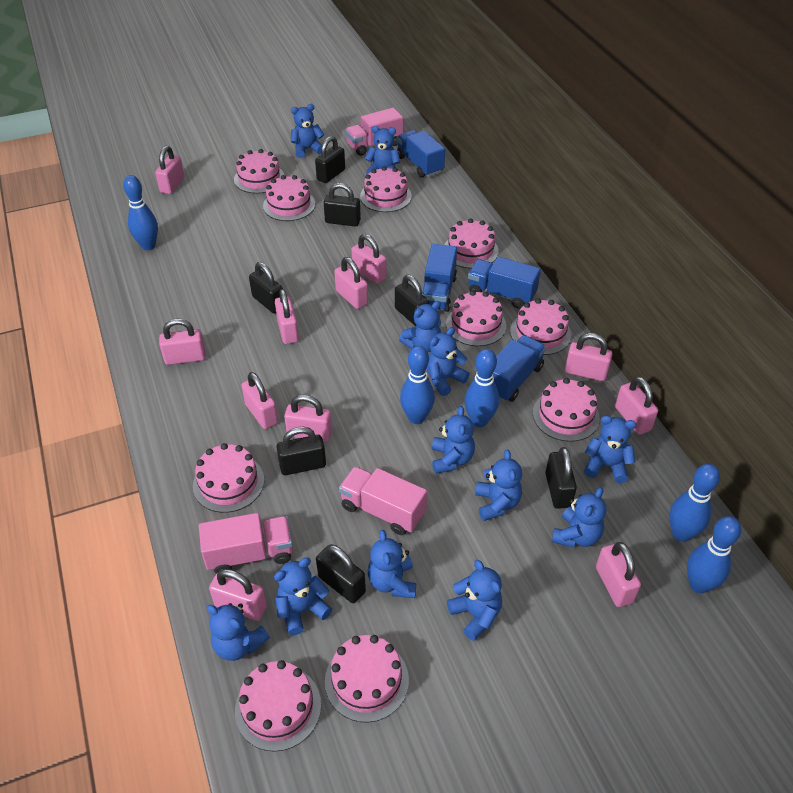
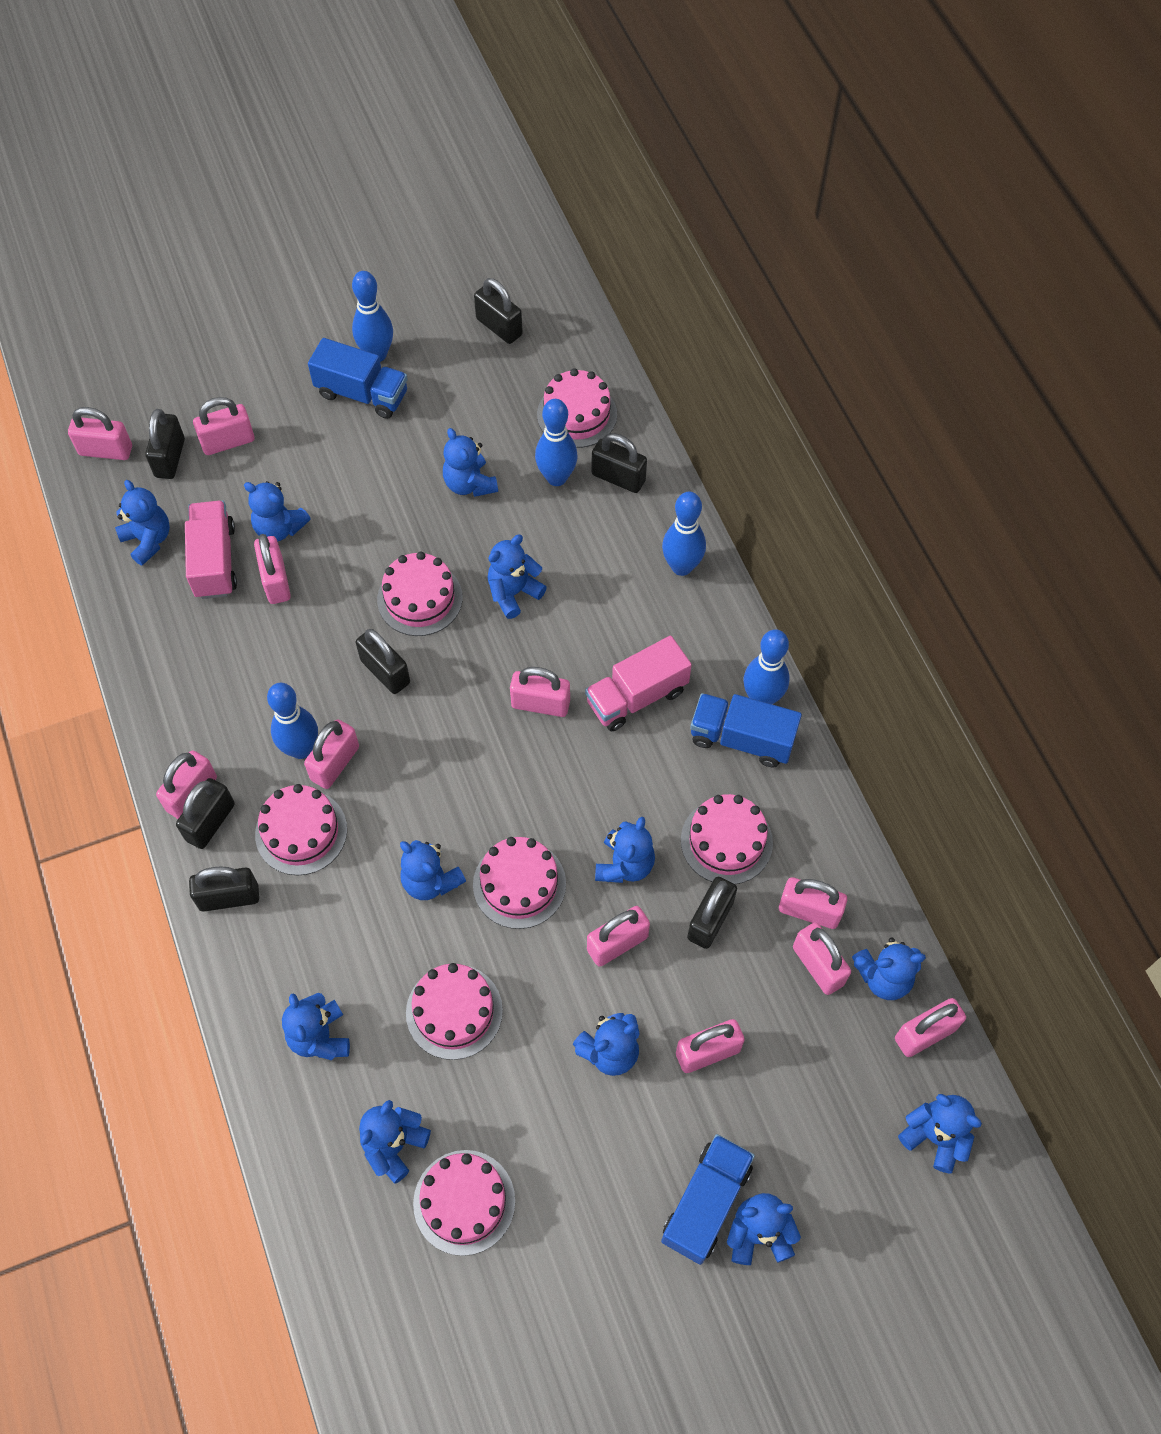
blue truck: 4 -> 3
pink cake: 10 -> 7
pink truck: 3 -> 2

